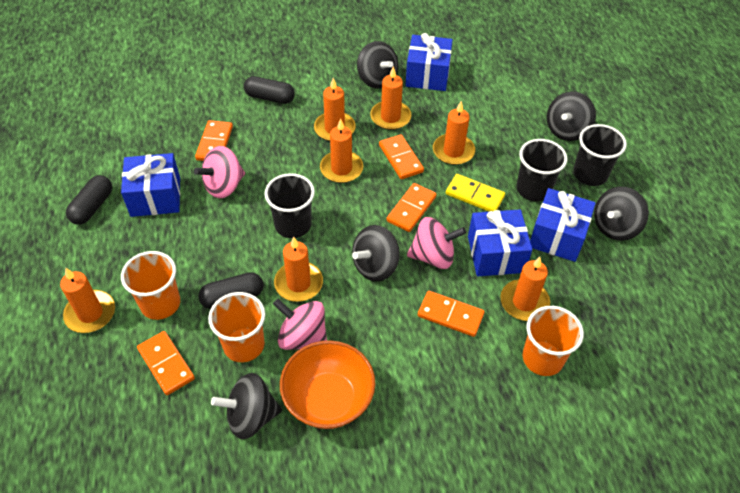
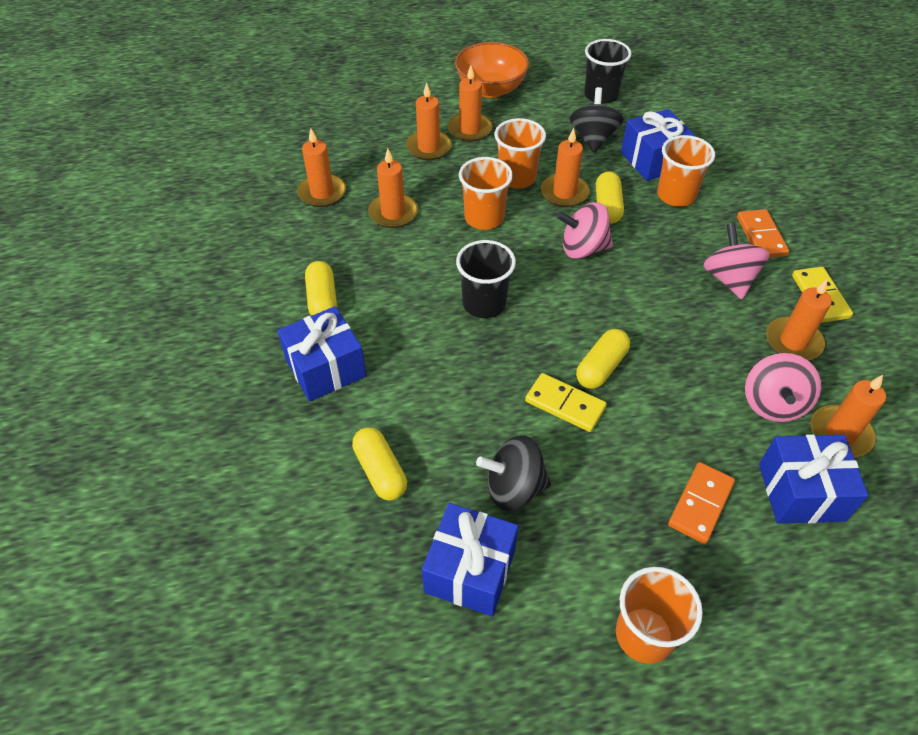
black capsule: 3 -> 0
black cup: 3 -> 2
black spinning top: 5 -> 2
orange cup: 3 -> 4
orange domino: 5 -> 2
yellow capsule: 0 -> 4
yellow domino: 1 -> 2

